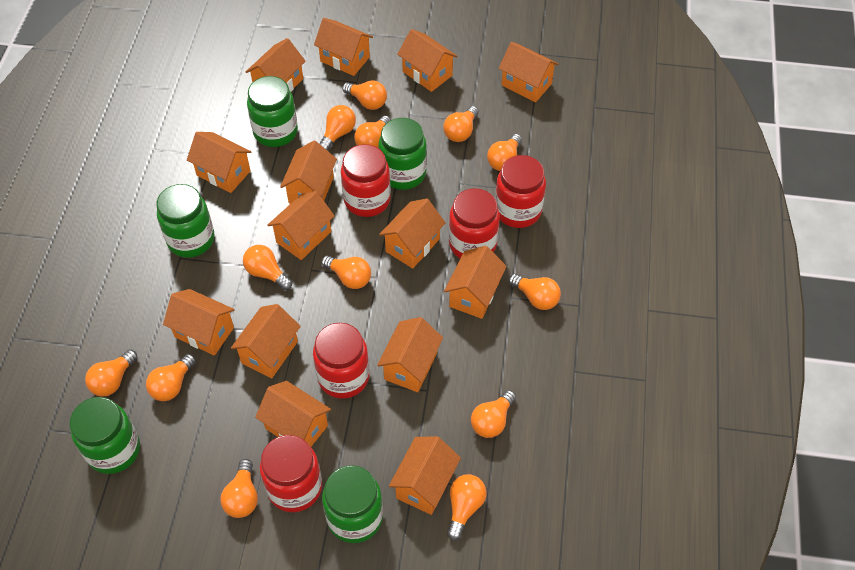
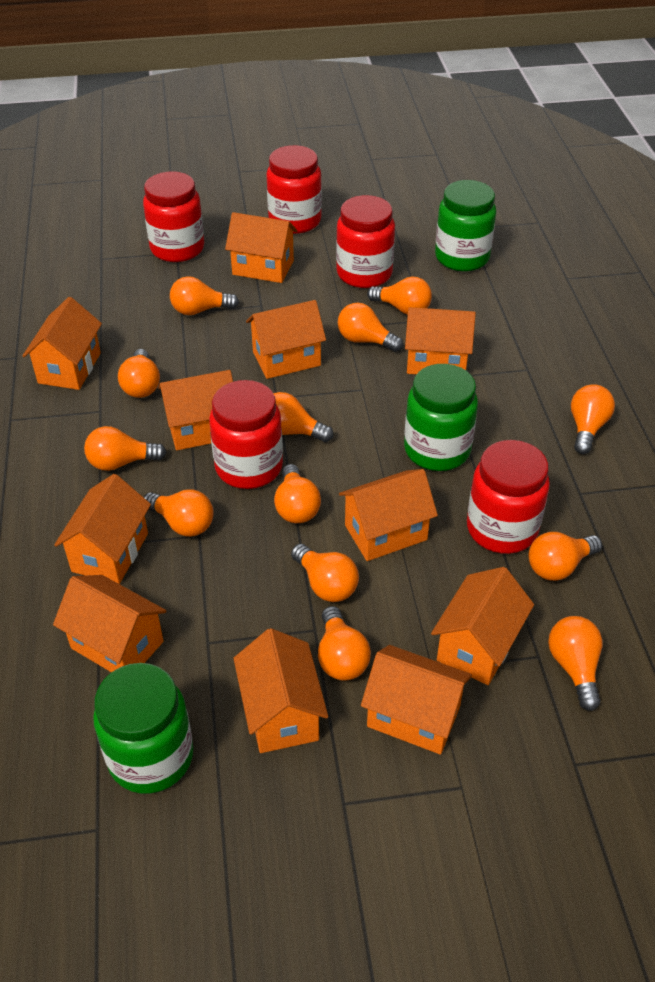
green jar: 5 -> 3
orange house: 14 -> 11

